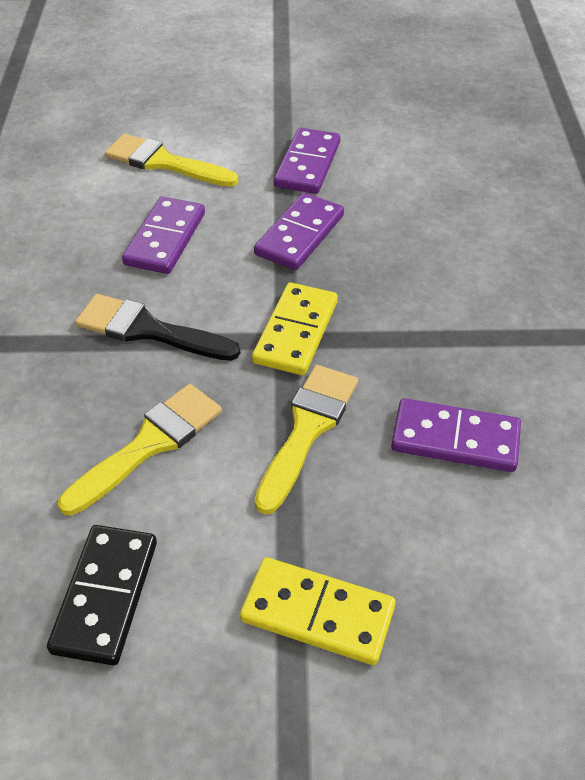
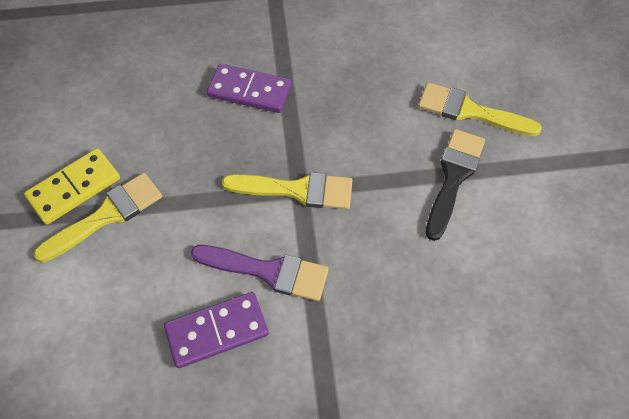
black domino: 1 -> 0
purple brush: 0 -> 1
purple domino: 4 -> 2
yellow domino: 2 -> 1

